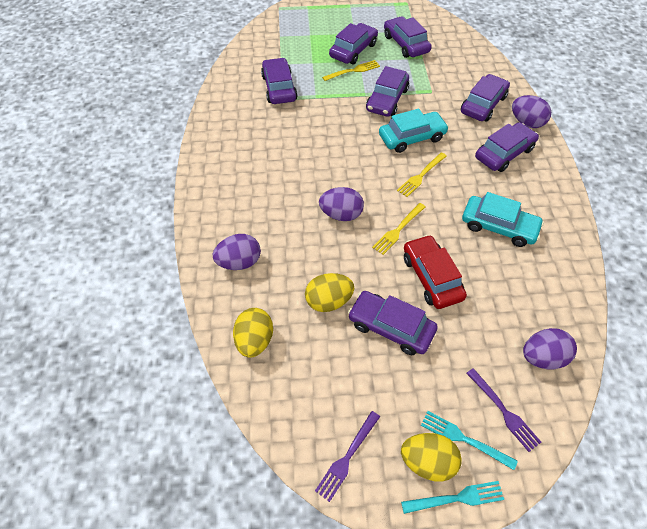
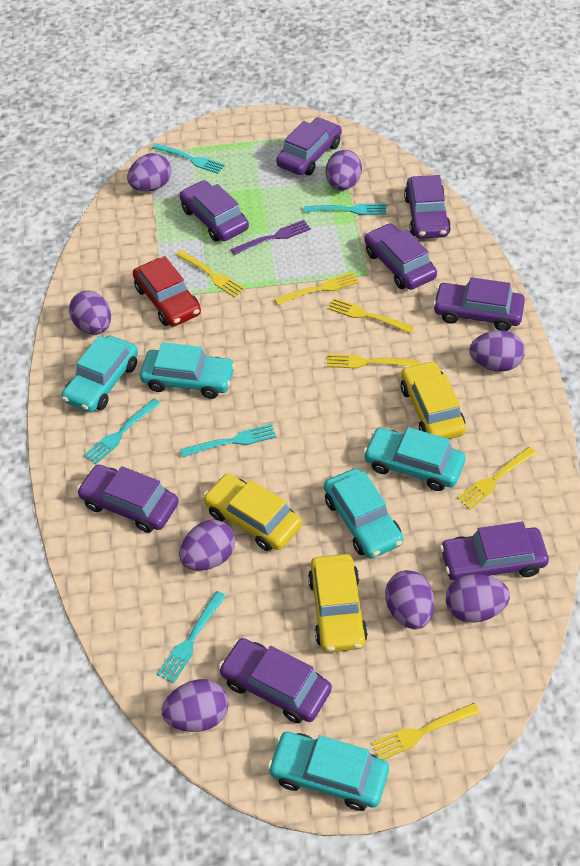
purple car: 7 -> 8
purple egg: 4 -> 8
purple fork: 2 -> 1
turquoise car: 2 -> 5
turquoise fork: 2 -> 5
yellow car: 0 -> 3
yellow egg: 3 -> 0
yellow fork: 3 -> 6

